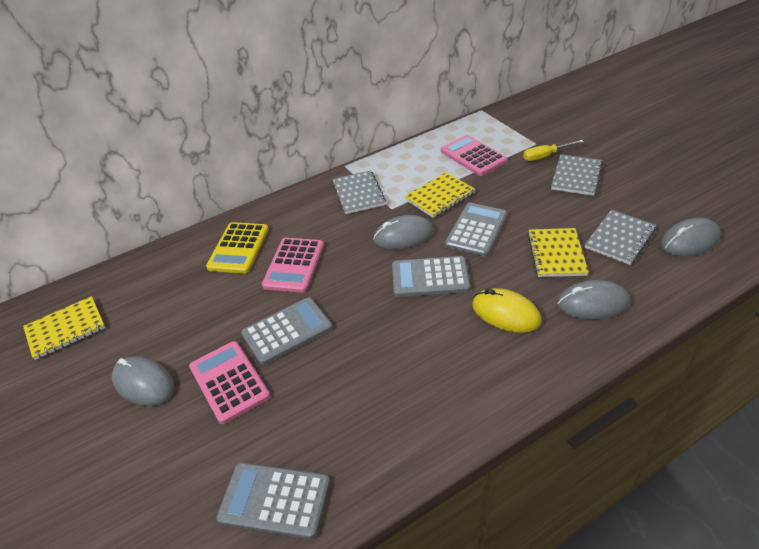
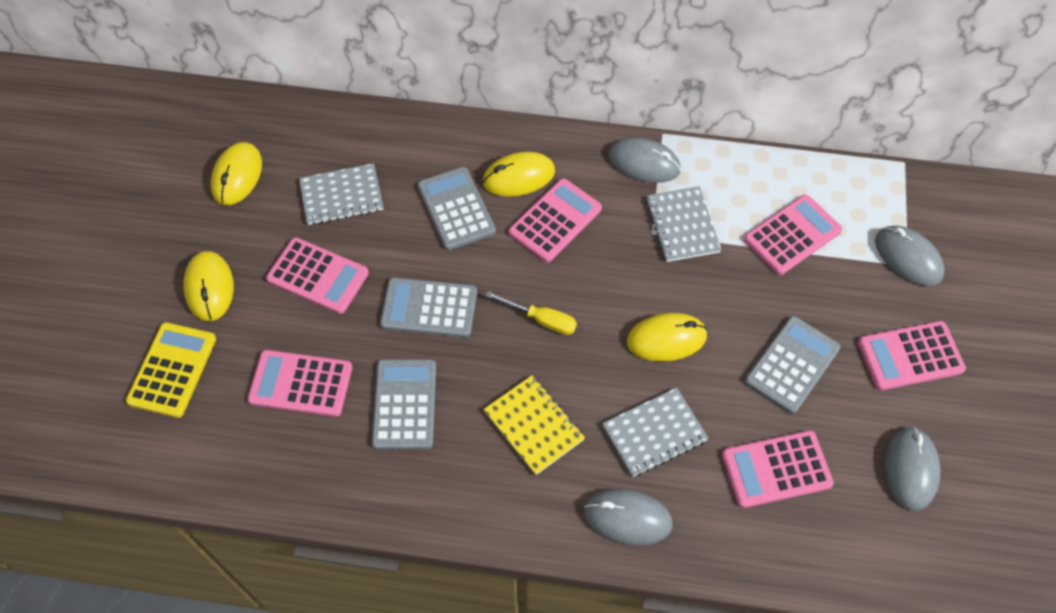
pink calculator: 3 -> 6
yellow mouse: 1 -> 4
yellow notebook: 3 -> 1

